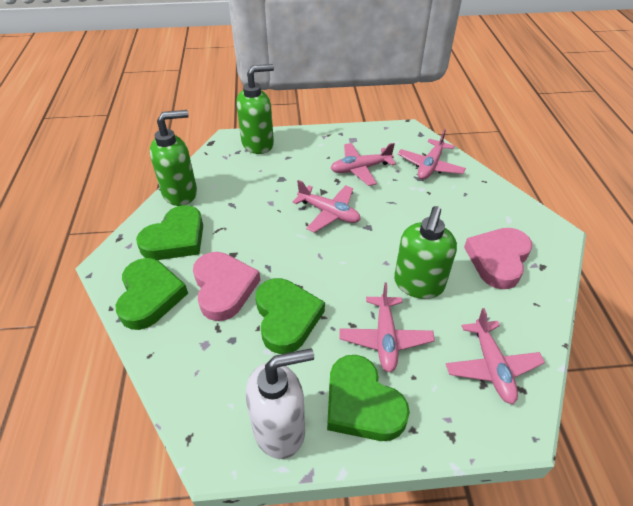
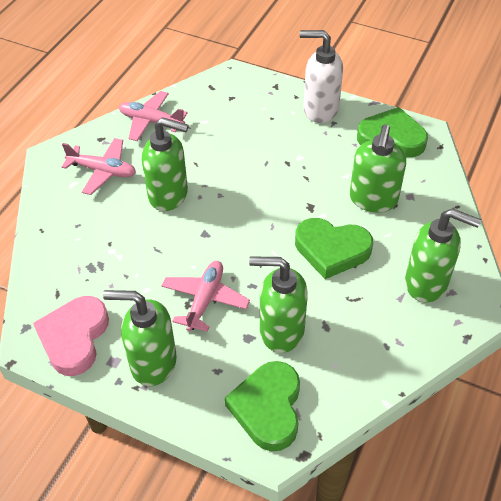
green heart: 4 -> 3
green soap dispenser: 3 -> 5
pink heart: 2 -> 1
pink plane: 5 -> 3

